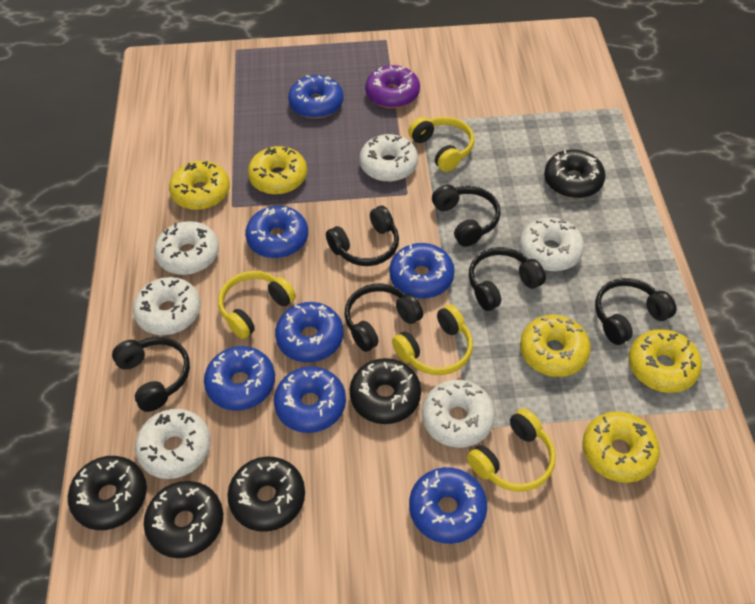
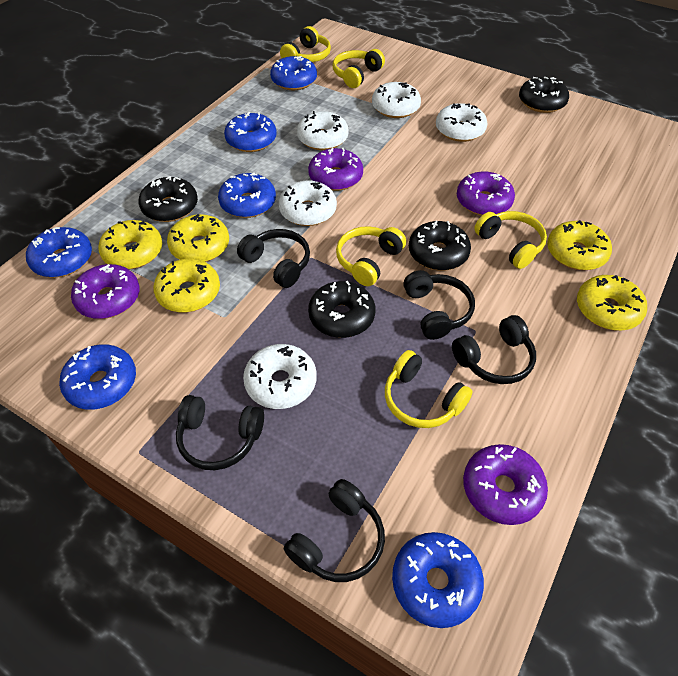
black donut: 5 -> 4
black headphones: 6 -> 5
blue donut: 7 -> 6
purple donut: 1 -> 4
white donut: 6 -> 5
yellow headphones: 4 -> 5

